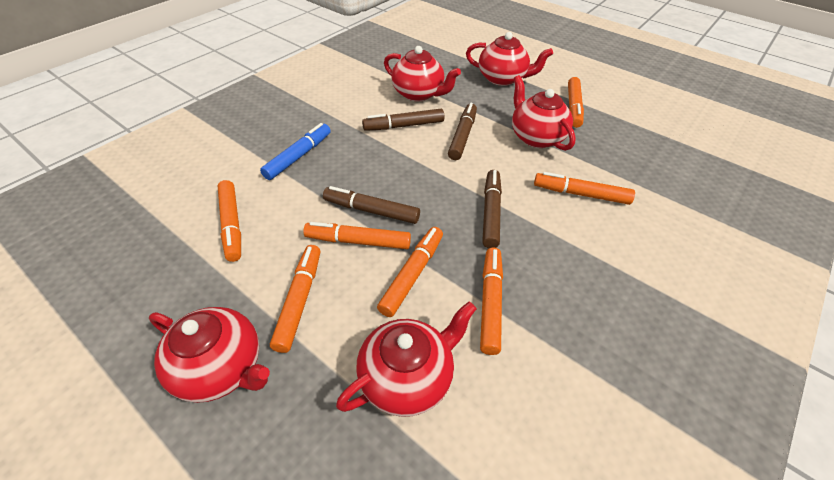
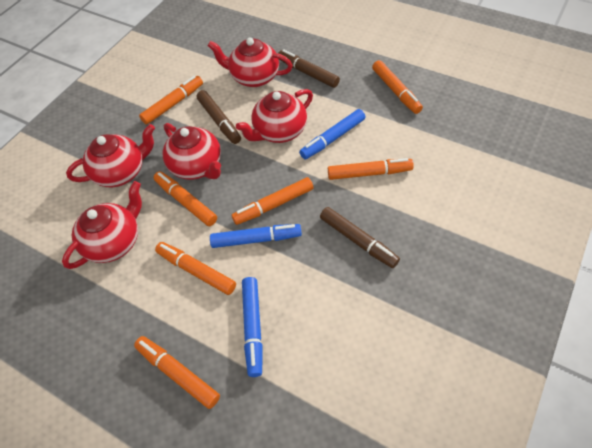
blue marker: 1 -> 3
brown marker: 4 -> 3

